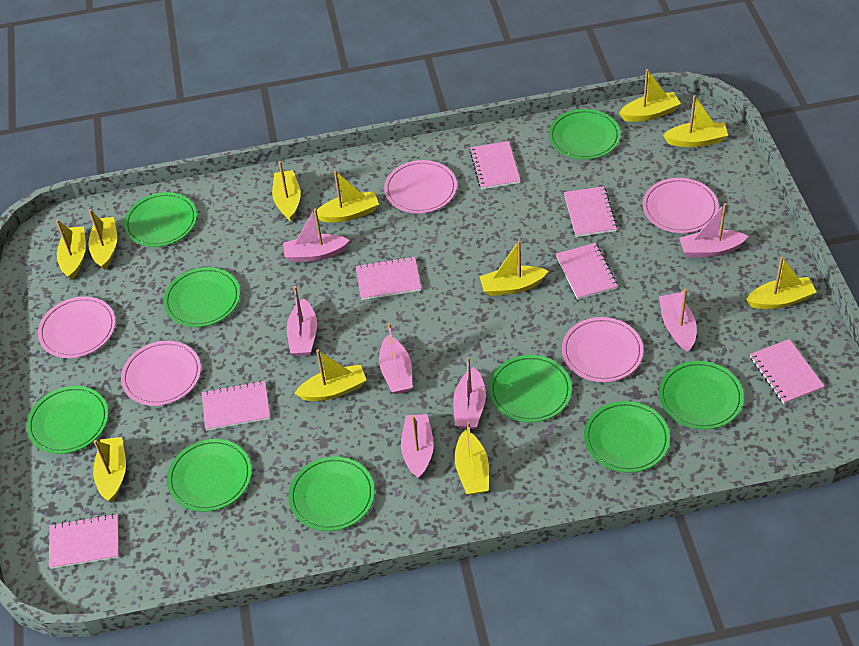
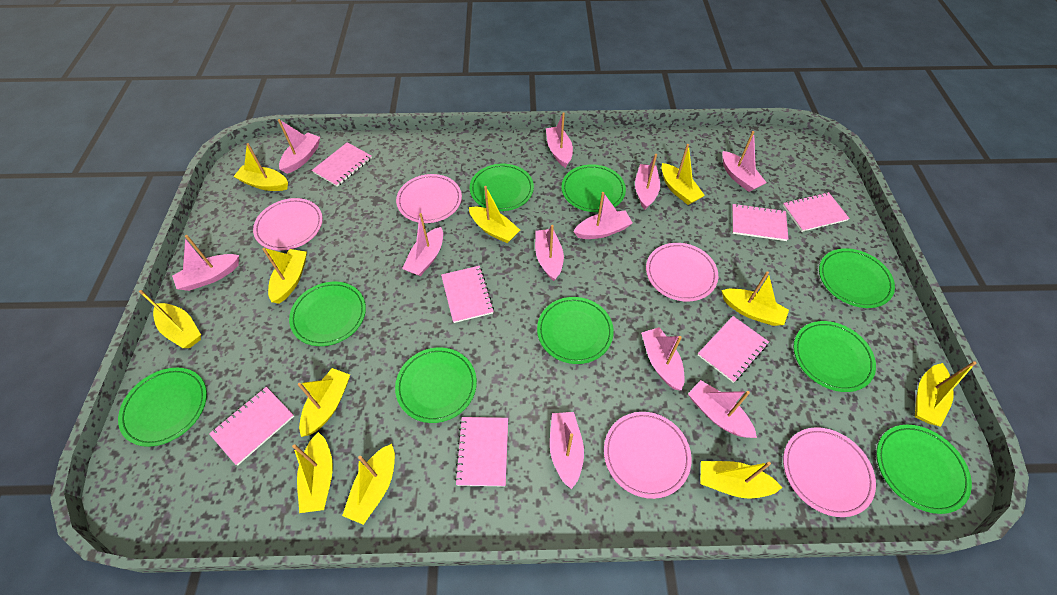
pink boat: 7 -> 11

